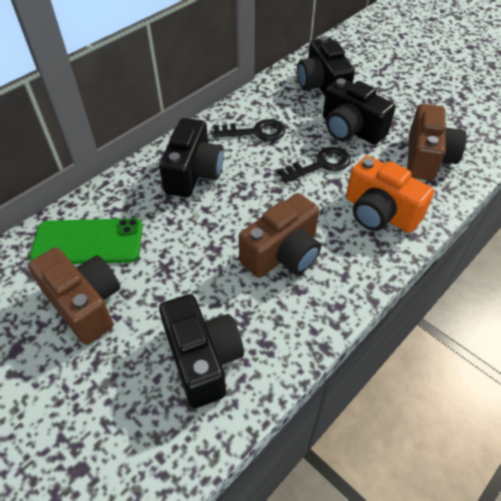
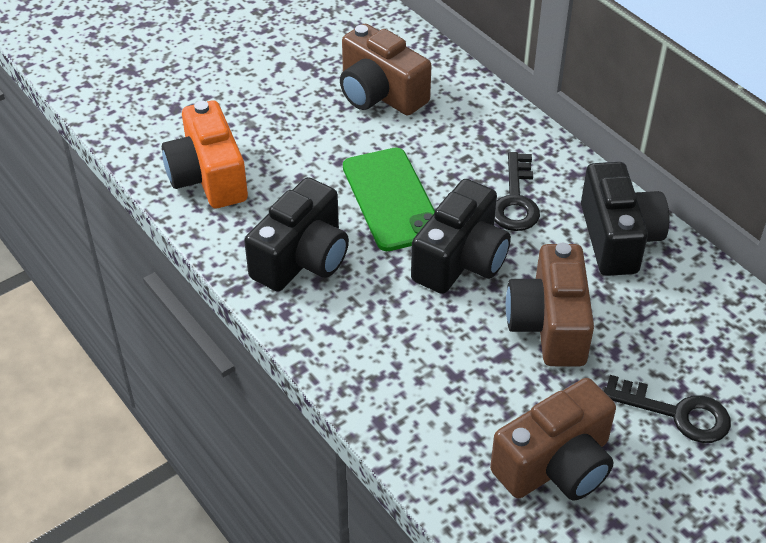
black camera: 4 -> 3

